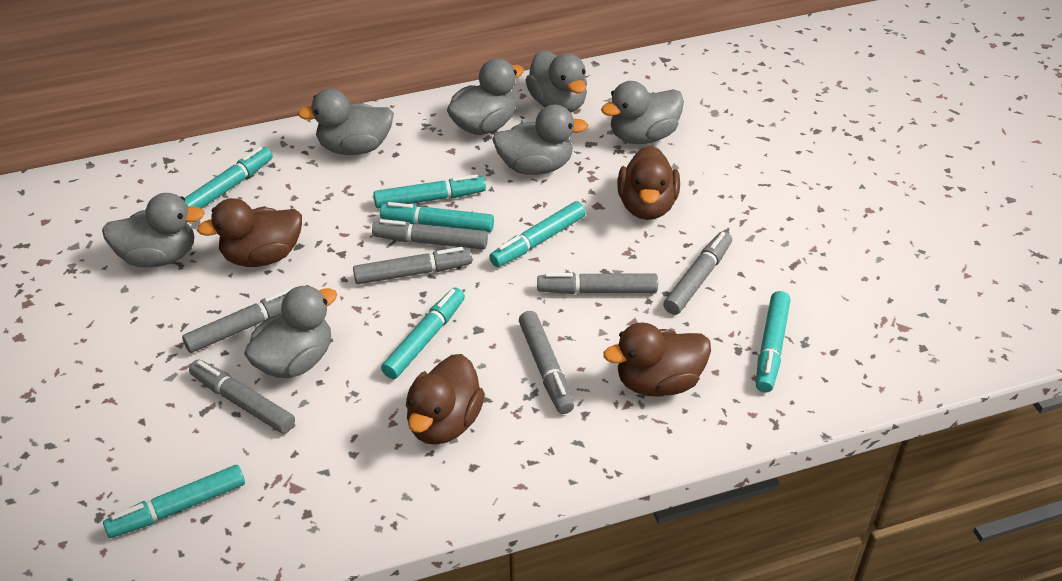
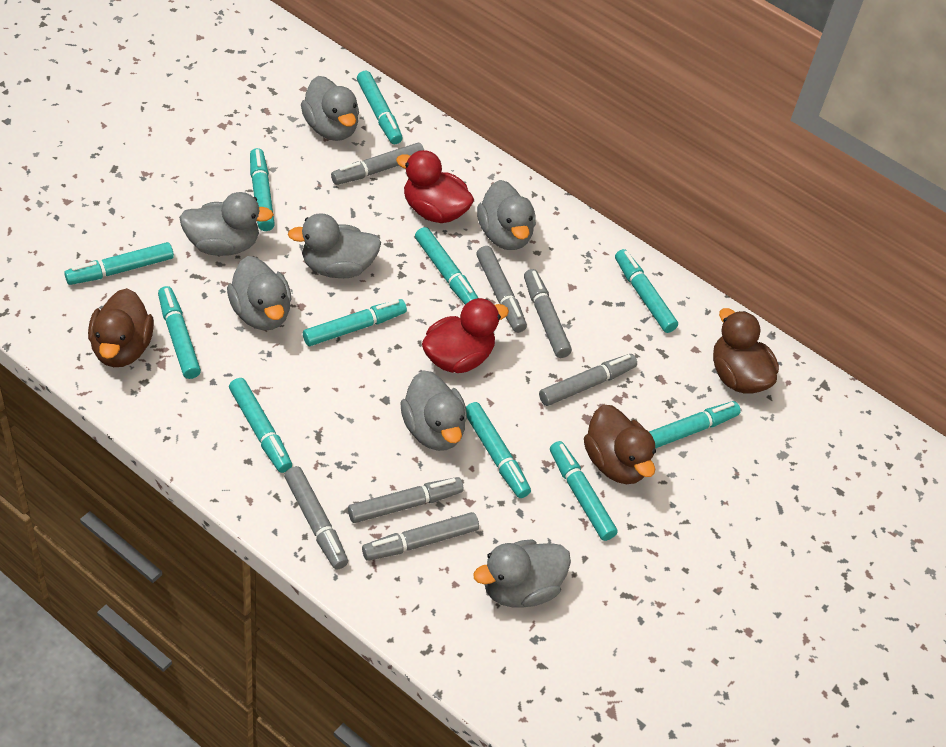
brown duck: 4 -> 3
red duck: 0 -> 2
turquoise marker: 7 -> 11

